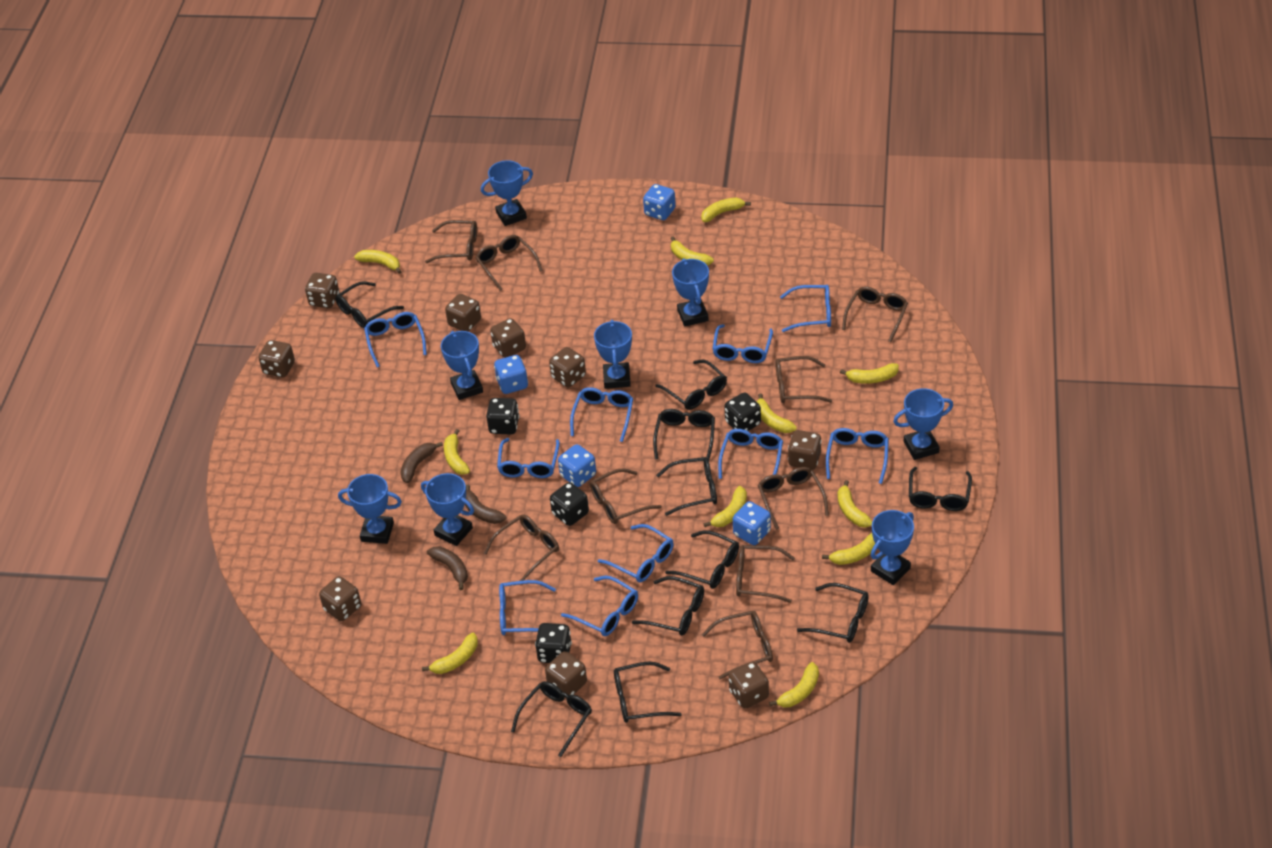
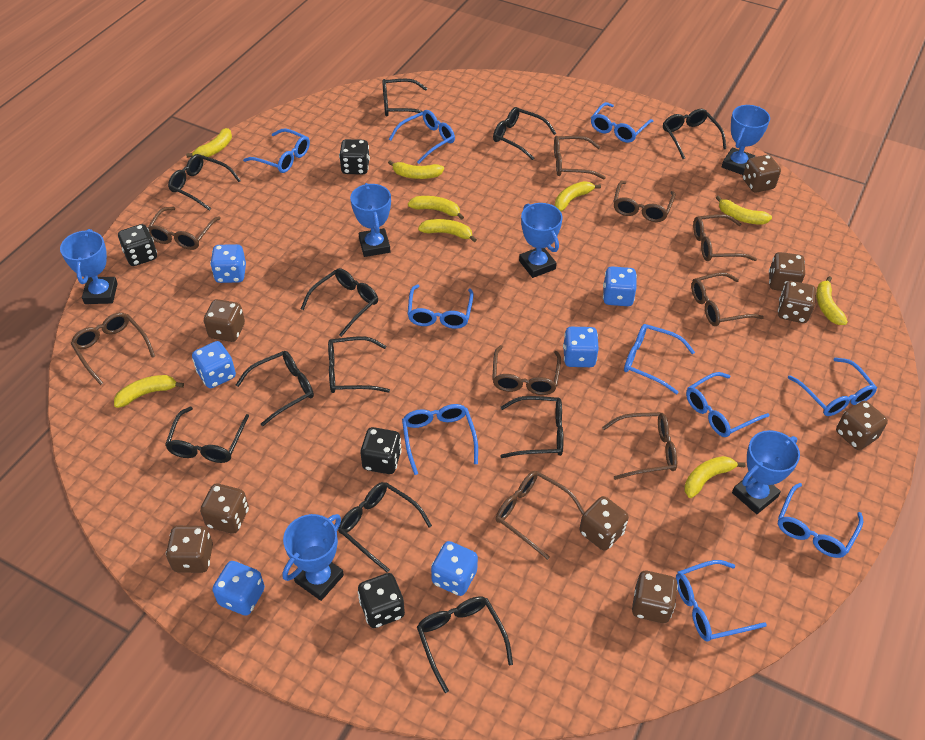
black glasses: 10 -> 11
blue dice: 4 -> 6
blue trophy: 8 -> 6
brown banana: 3 -> 0
yellow banana: 11 -> 9

